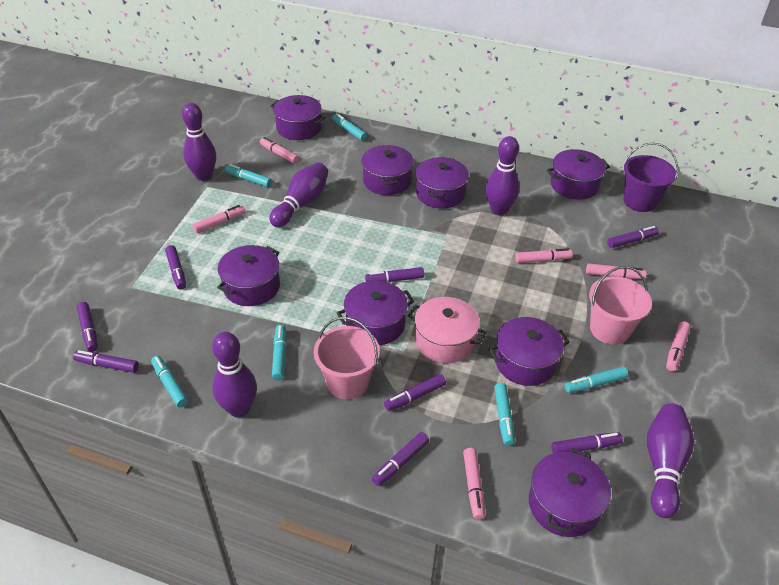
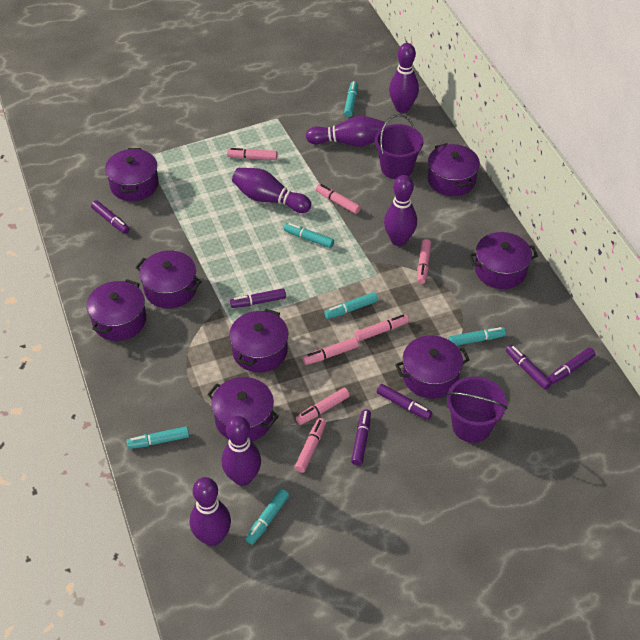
pink bucket: 2 -> 0
pink marker: 6 -> 7
pink pot: 1 -> 0
purple bowling pin: 5 -> 6
purple bucket: 1 -> 2
purple marker: 8 -> 6

